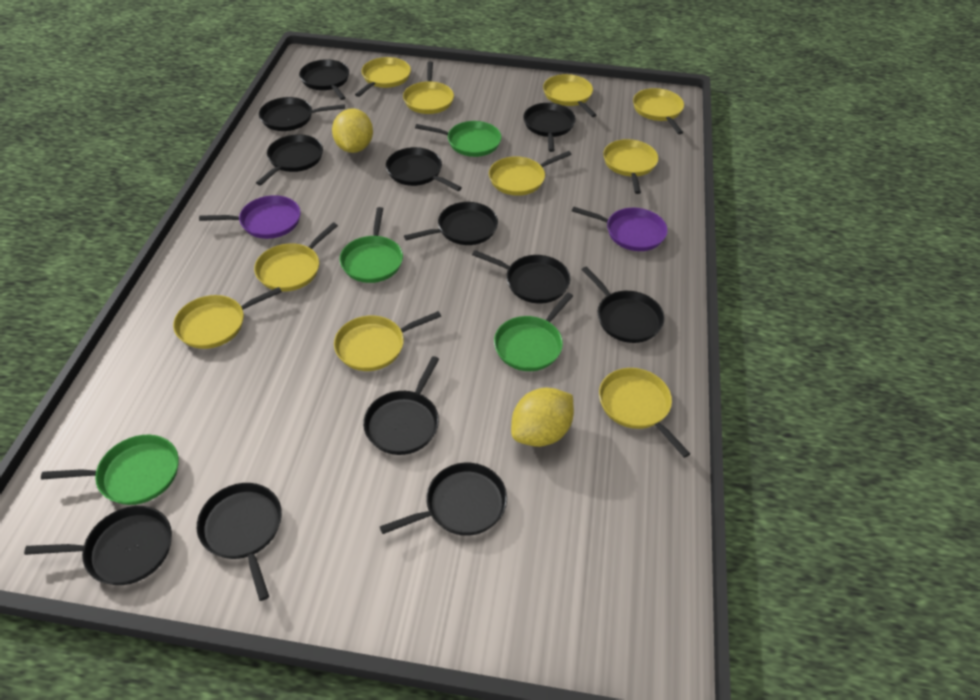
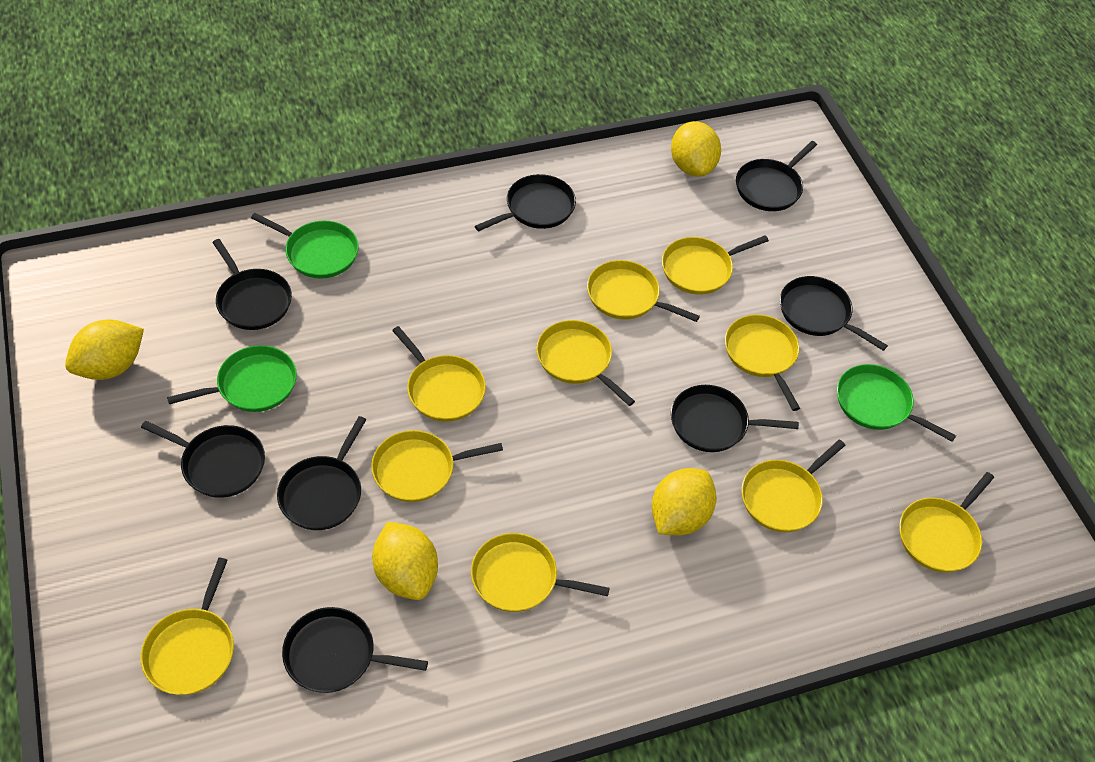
black pan: 12 -> 8
green pan: 4 -> 3
purple pan: 2 -> 0
yellow lemon: 2 -> 4

